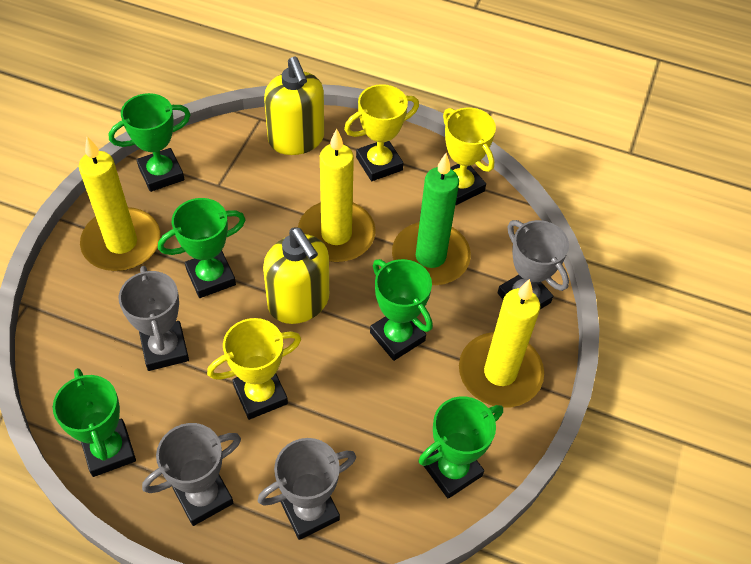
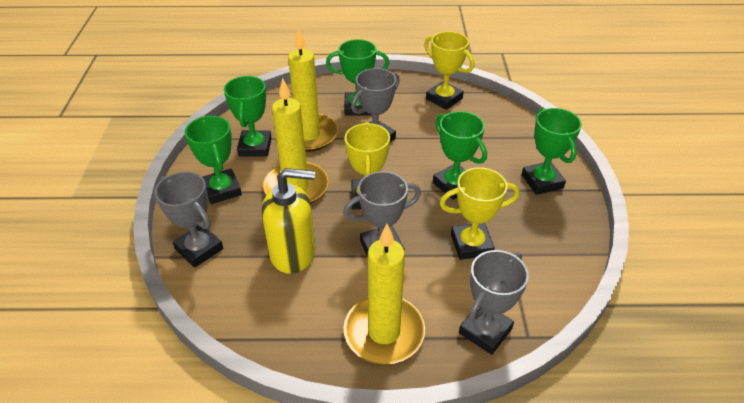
green candle: 1 -> 0
yellow soap dispenser: 2 -> 1

